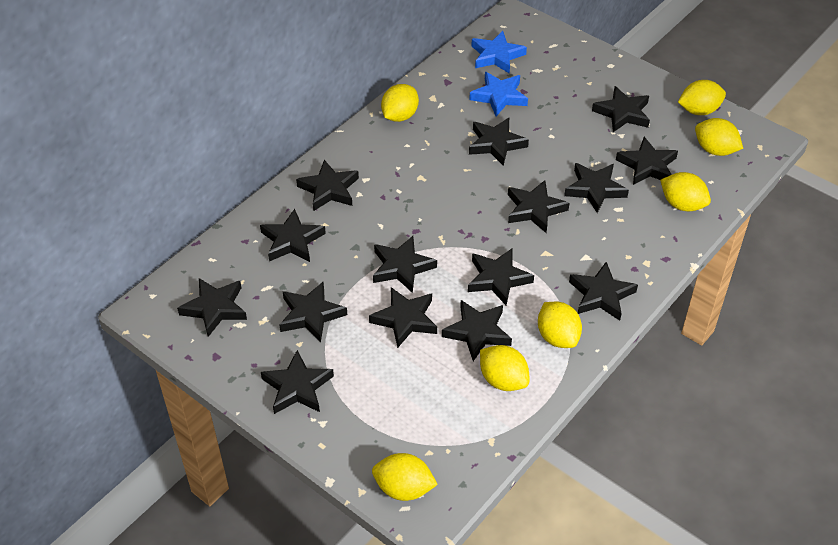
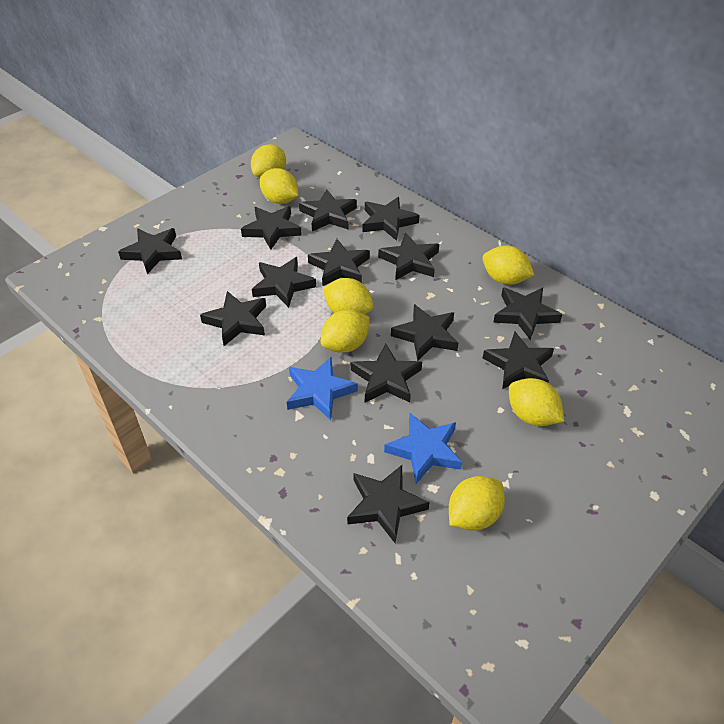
black star: 15 -> 13

